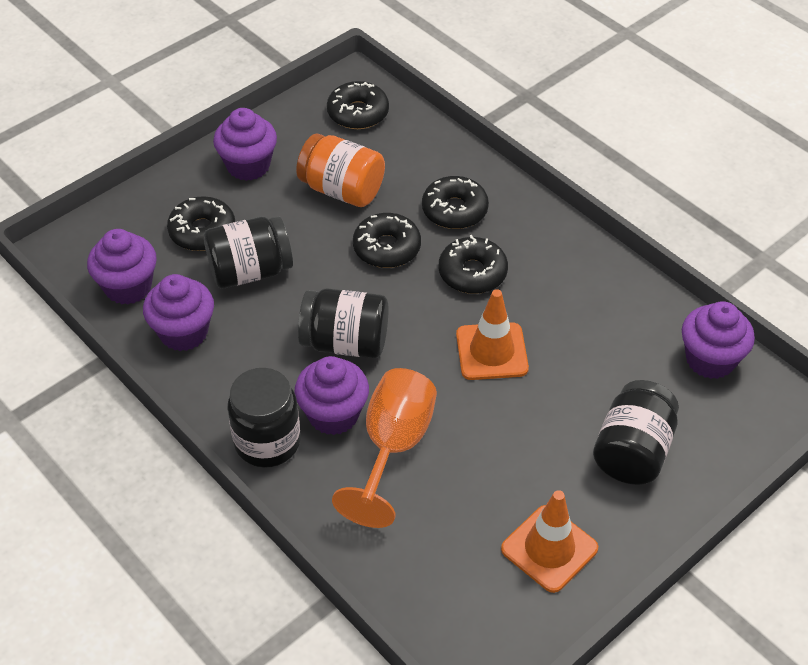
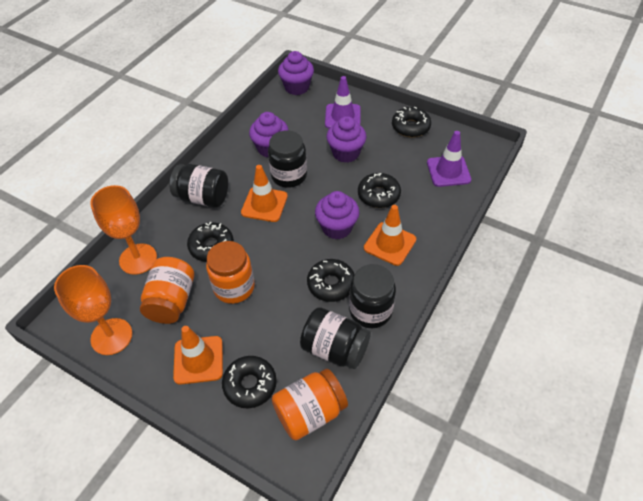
orange goblet: 1 -> 2
orange jar: 1 -> 3
orange traffic cone: 2 -> 3
purple cupcake: 5 -> 4
purple traffic cone: 0 -> 2

